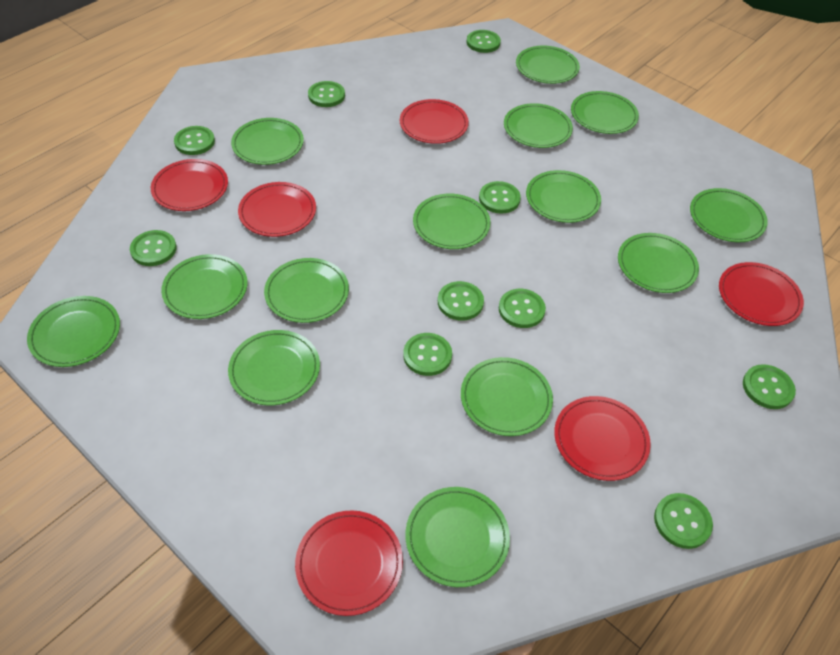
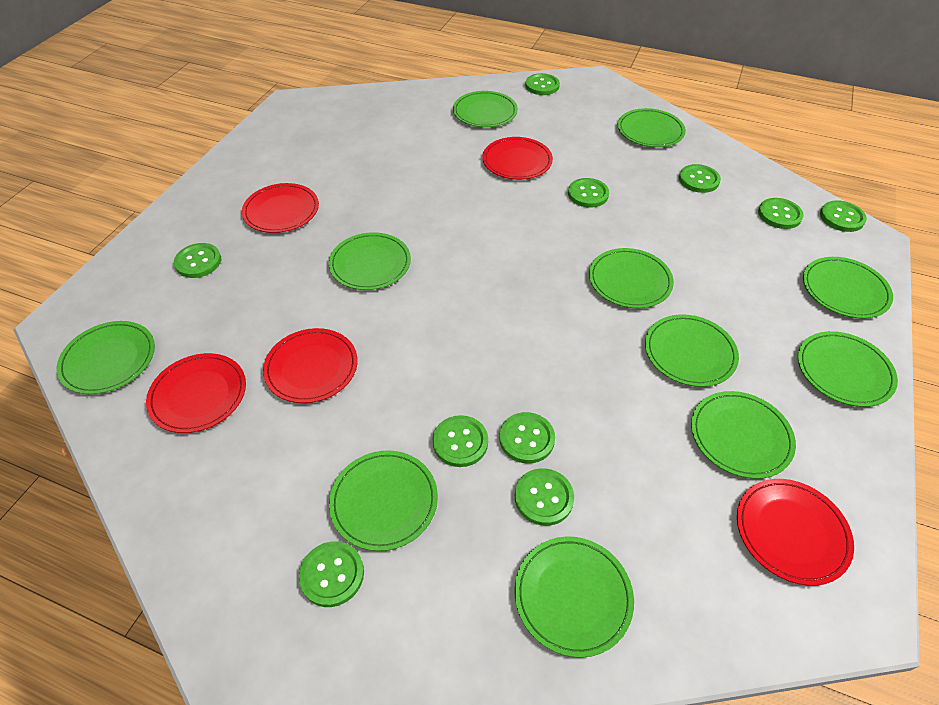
green plate: 14 -> 11
red plate: 6 -> 5

